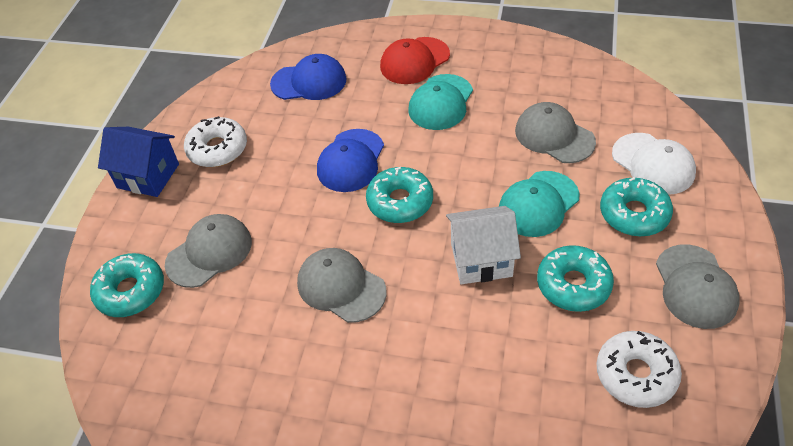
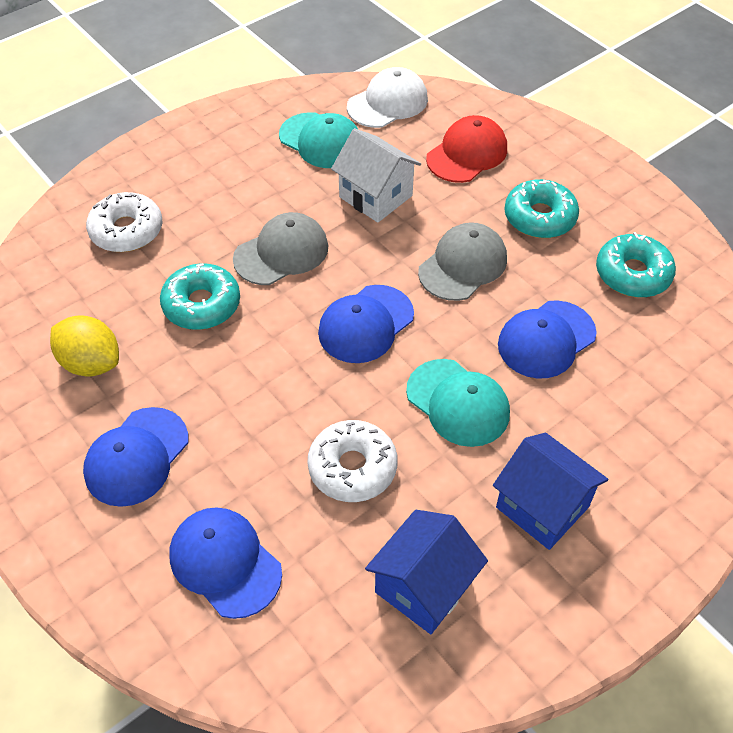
blue cap: 2 -> 4
blue house: 1 -> 2
grey cap: 4 -> 2
turquoise donut: 4 -> 3
yellow lemon: 0 -> 1

